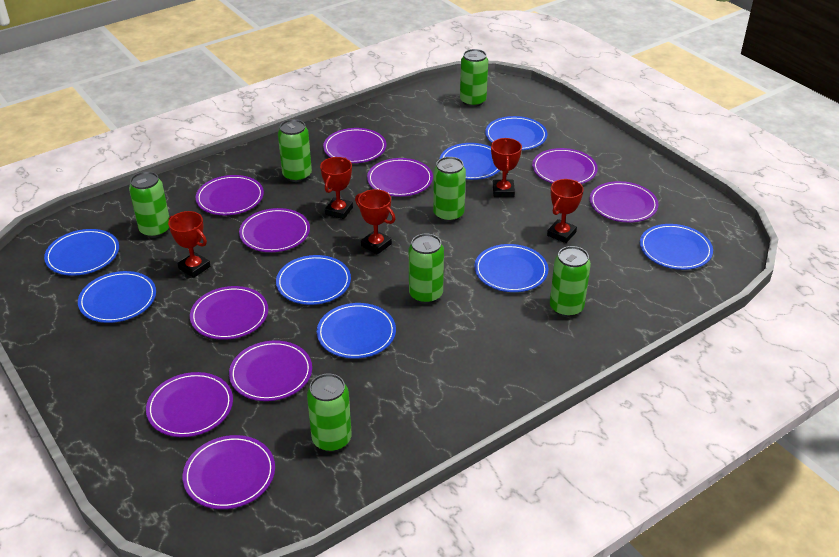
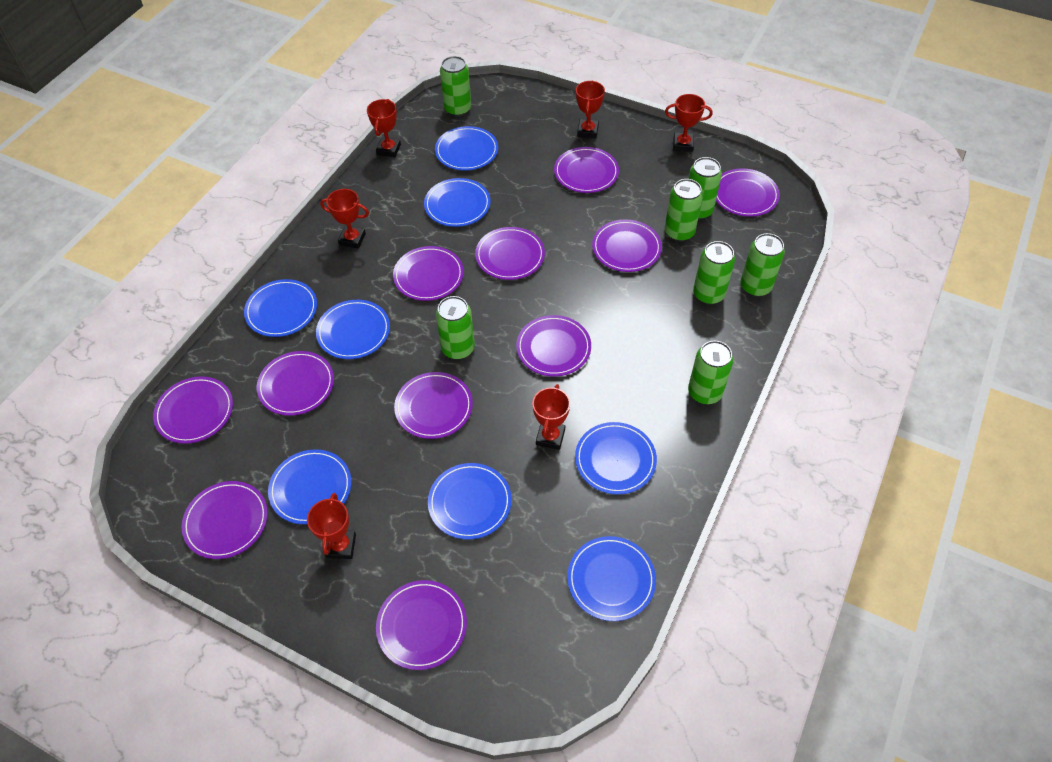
purple plate: 10 -> 11
red trophy: 5 -> 6

